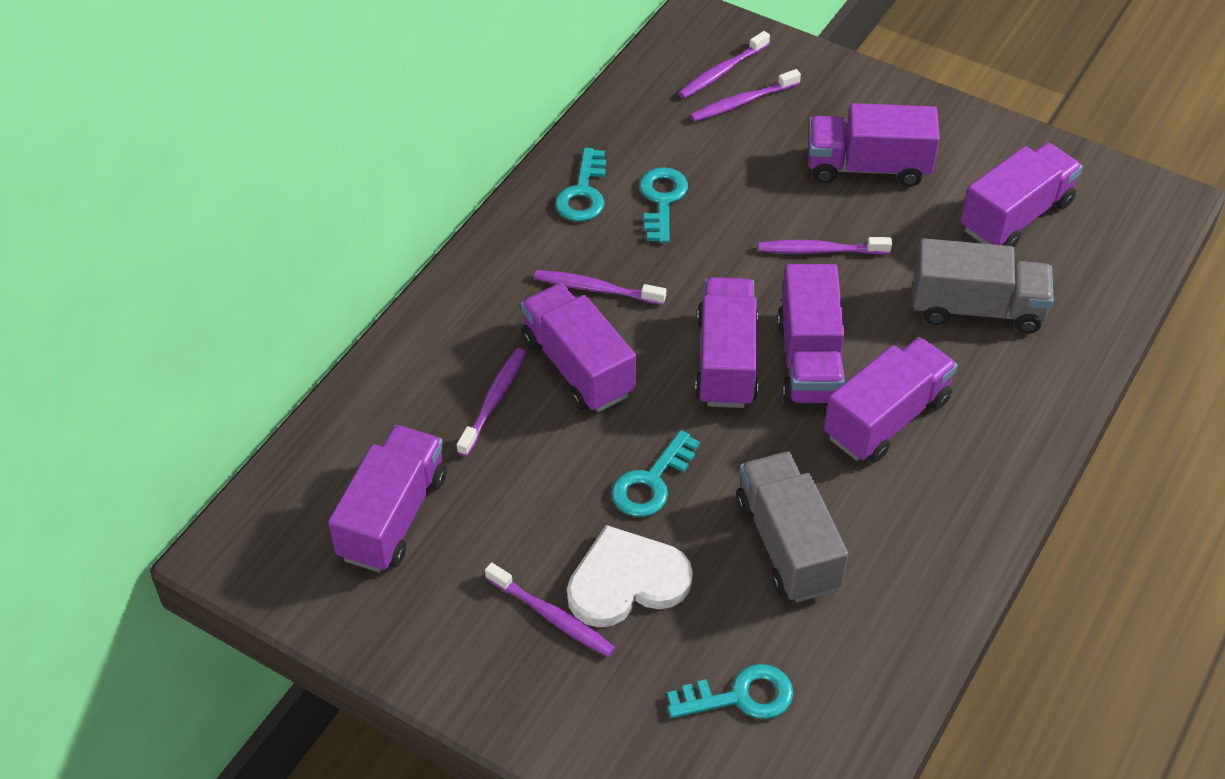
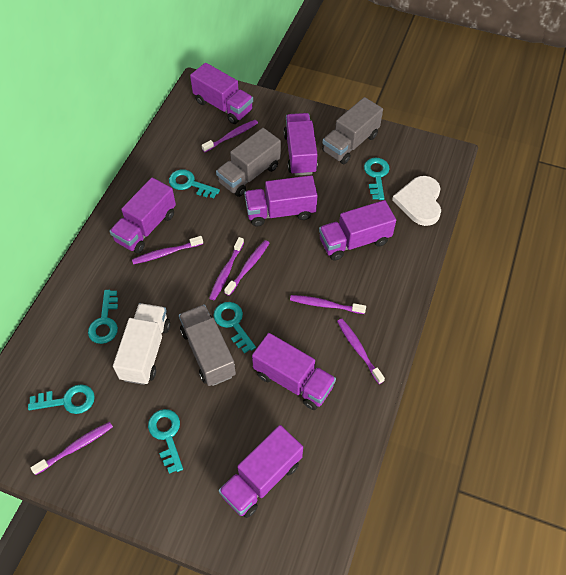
grey truck: 2 -> 3
purple toothbrush: 6 -> 7
turquoise key: 4 -> 6
white truck: 0 -> 1

